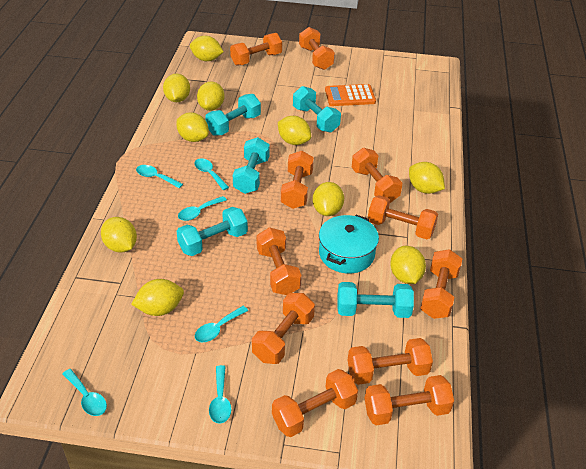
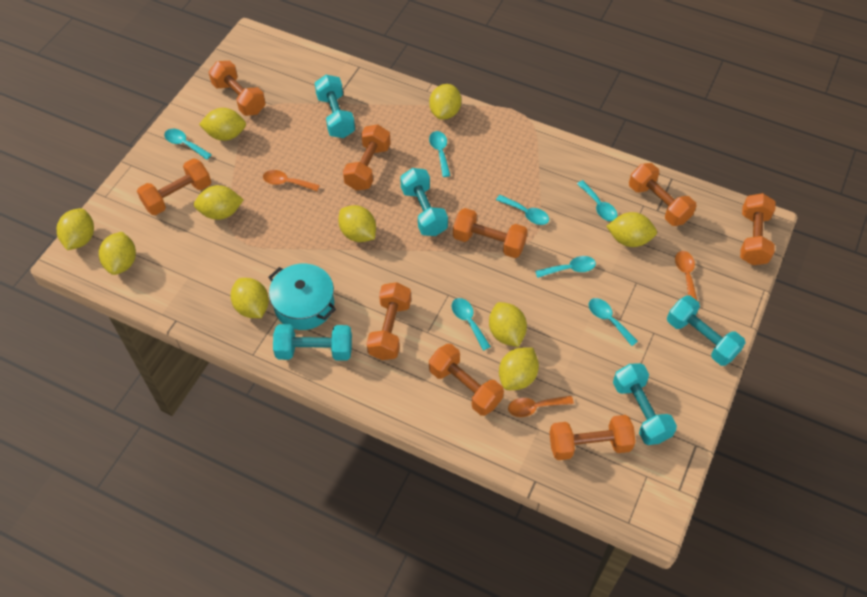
orange calculator: 1 -> 0
orange dumbbell: 11 -> 9
orange spoon: 0 -> 3
turquoise spoon: 6 -> 7

